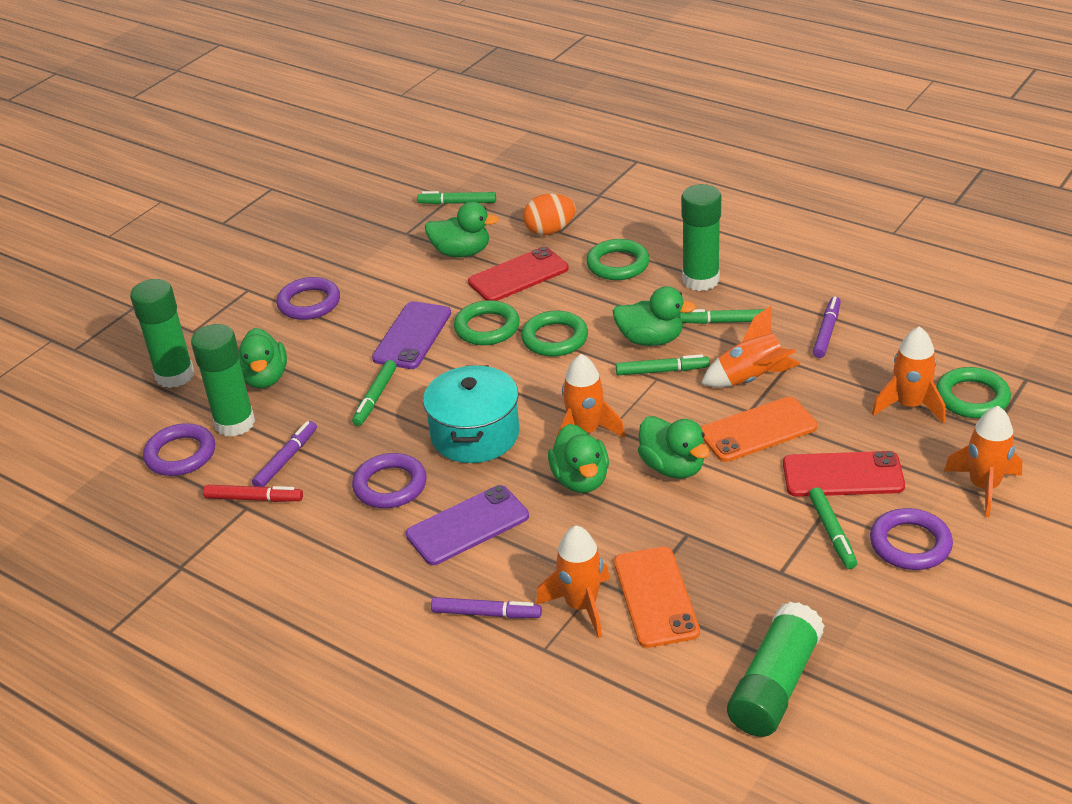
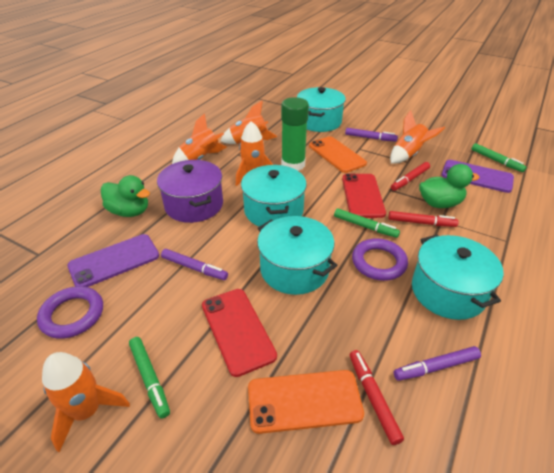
green duck: 5 -> 2
green glue stick: 4 -> 1
green marker: 5 -> 3
green ring: 4 -> 0
orange egg: 1 -> 0
purple pot: 0 -> 1
purple ring: 4 -> 2
red marker: 1 -> 3
turquoise pot: 1 -> 4

